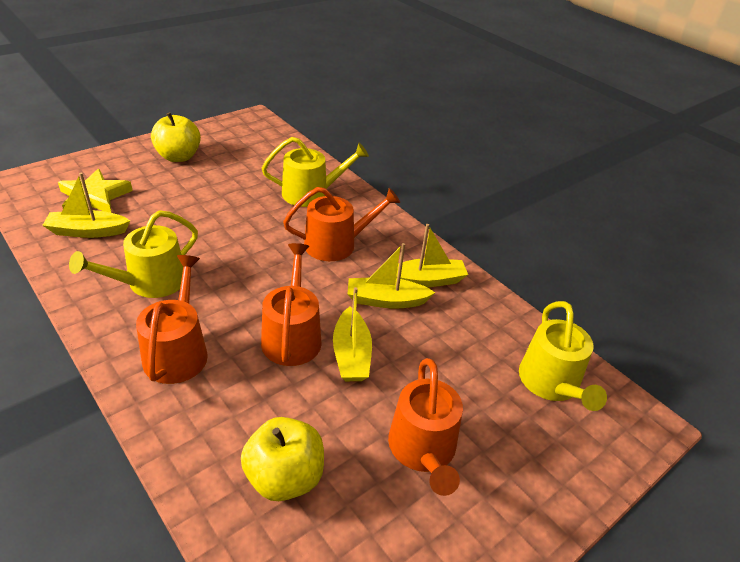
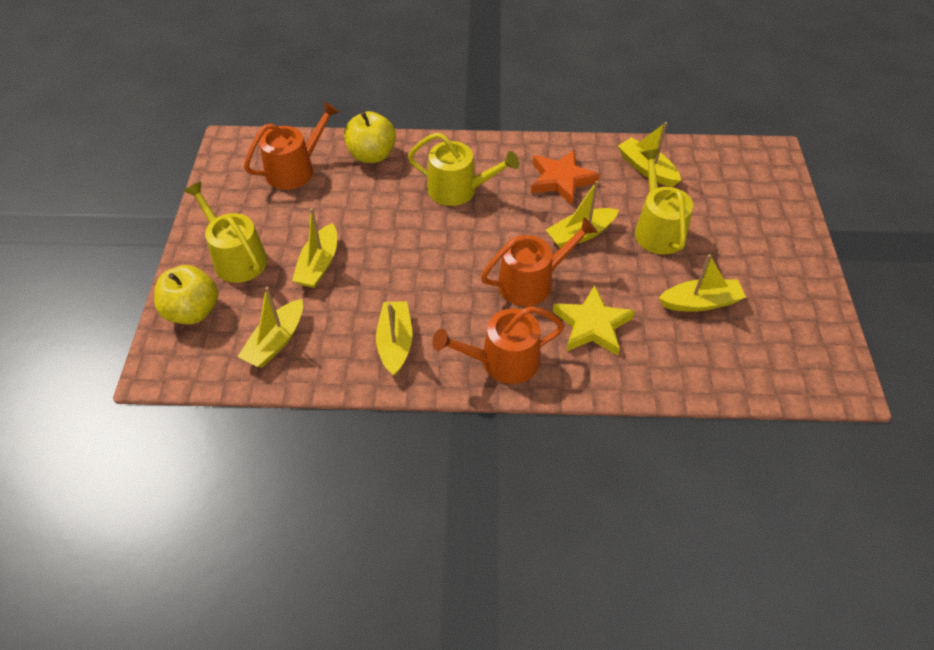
orange star: 0 -> 1
orange watering can: 4 -> 3
yellow boat: 4 -> 6

